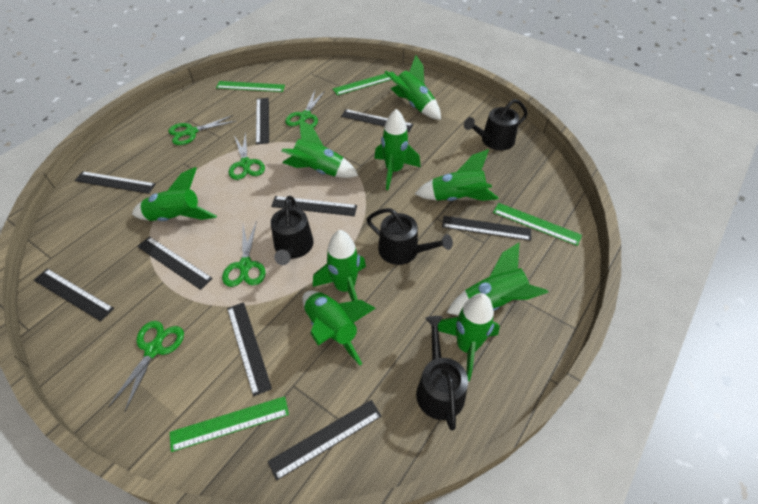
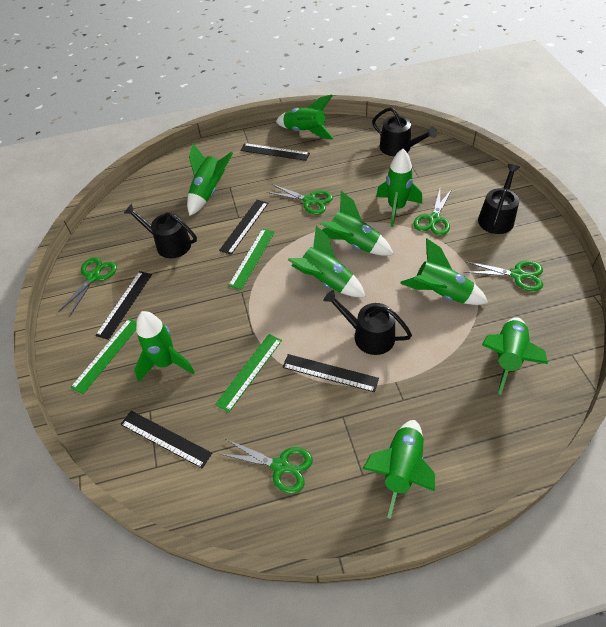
black ruler: 9 -> 5
green ruler: 4 -> 3

